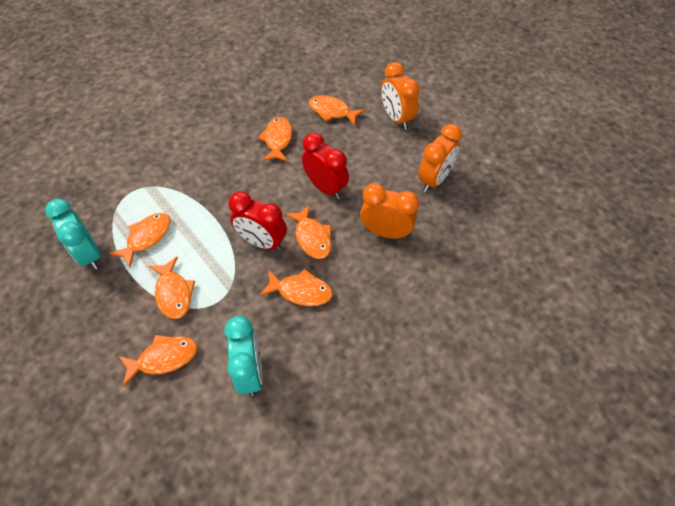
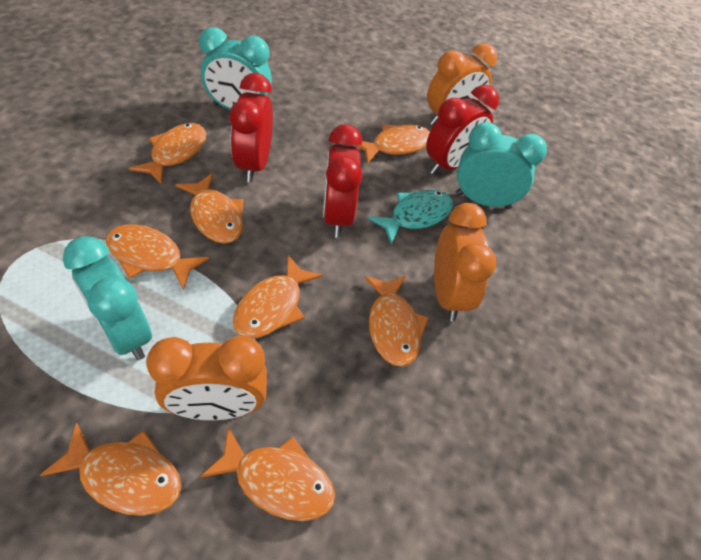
orange fish: 7 -> 8
red clock: 2 -> 3
turquoise clock: 2 -> 3
turquoise fish: 0 -> 1

